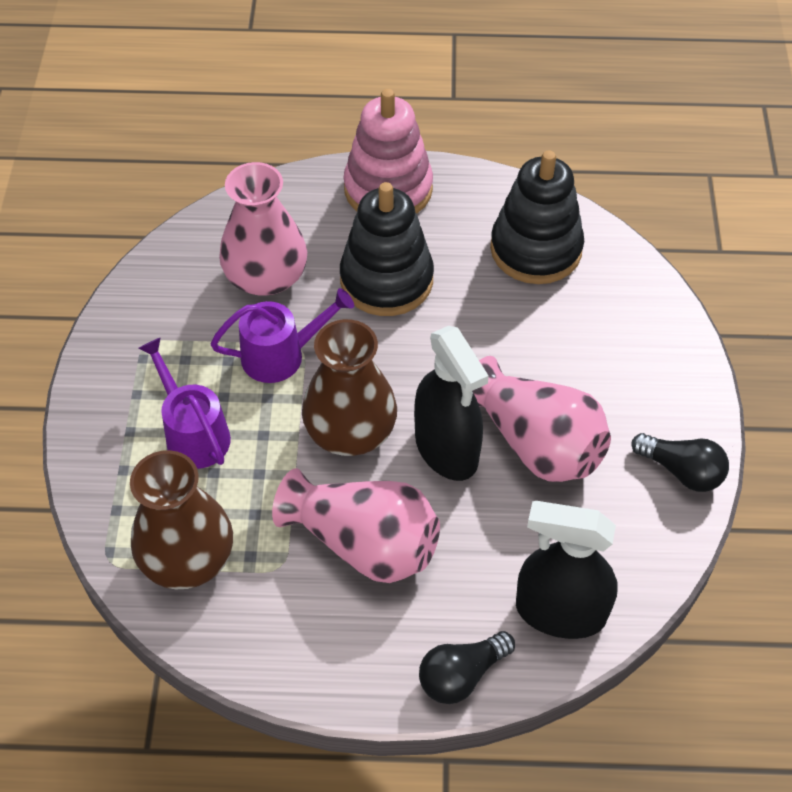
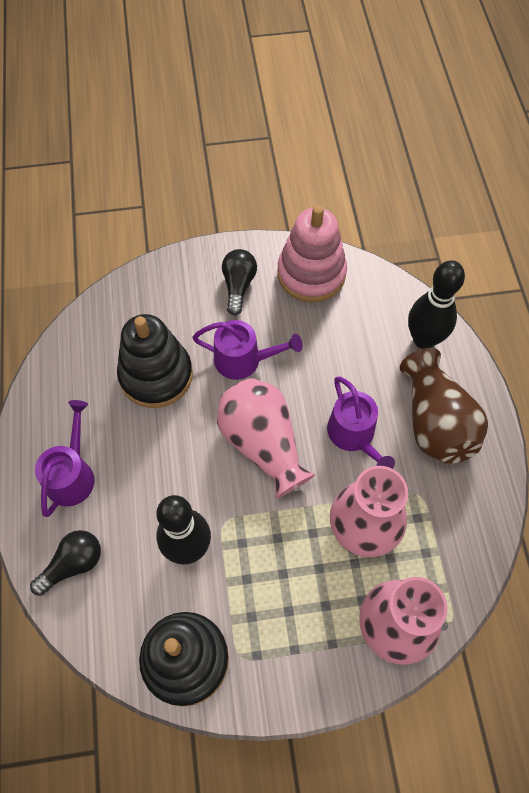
black bowling pin: 0 -> 2
black spray bottle: 2 -> 0
brown vase: 2 -> 1
purple watering can: 2 -> 3

